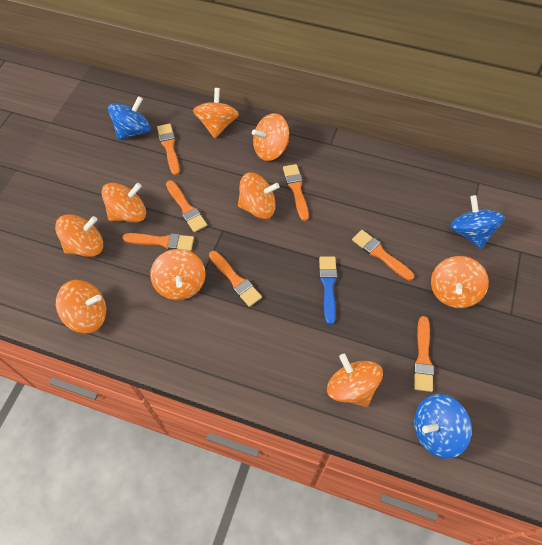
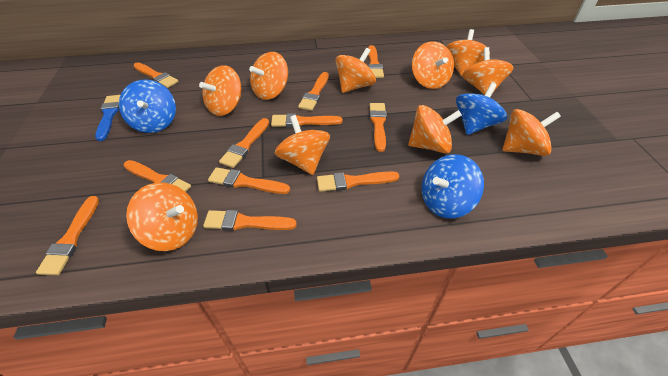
orange brush: 7 -> 11
orange spinning top: 9 -> 10

